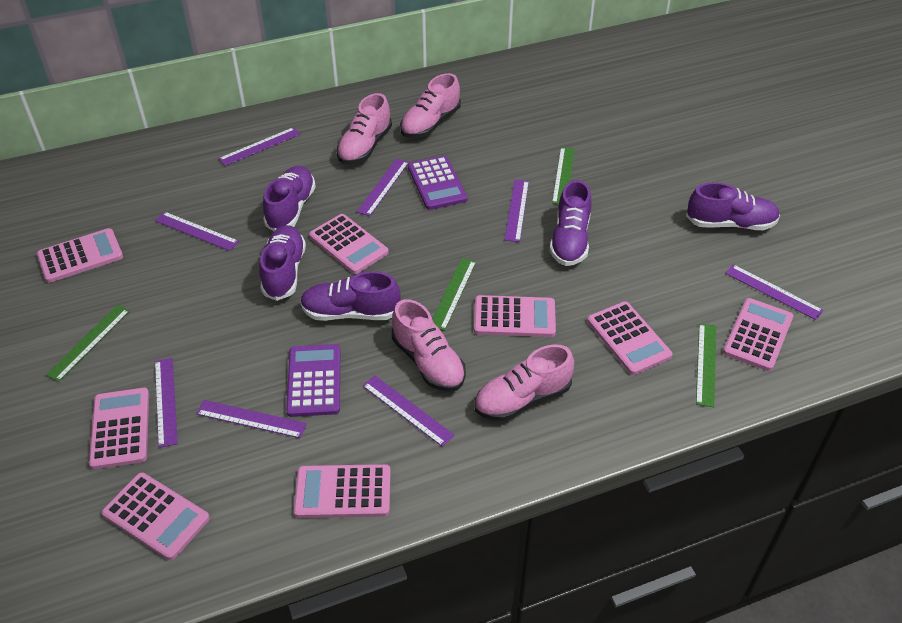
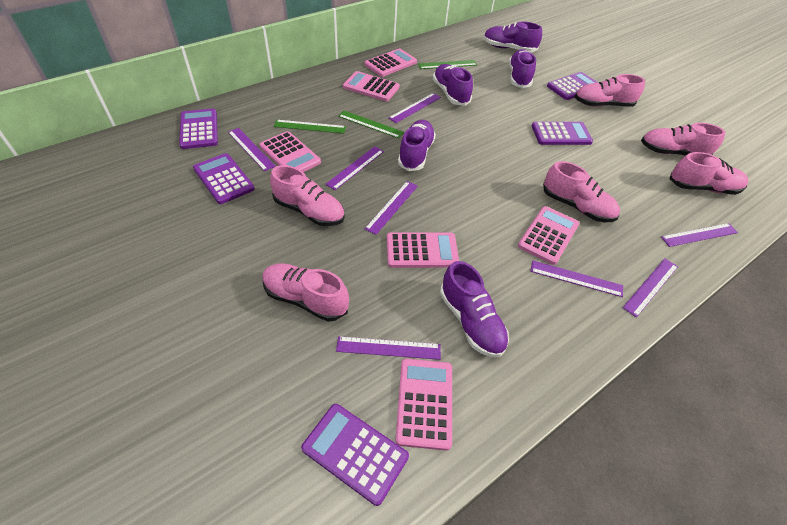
green ruler: 4 -> 3
pink calculator: 8 -> 6
pink shoe: 4 -> 6
purple calculator: 2 -> 5

